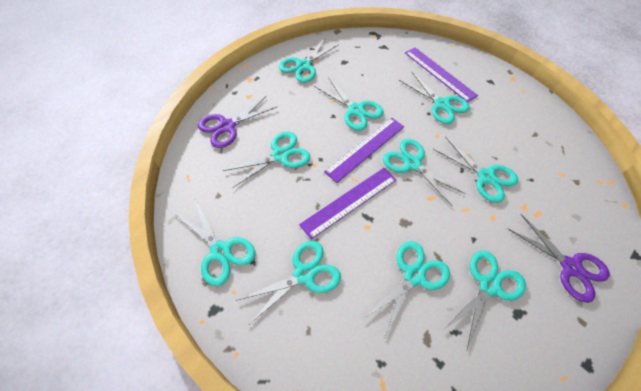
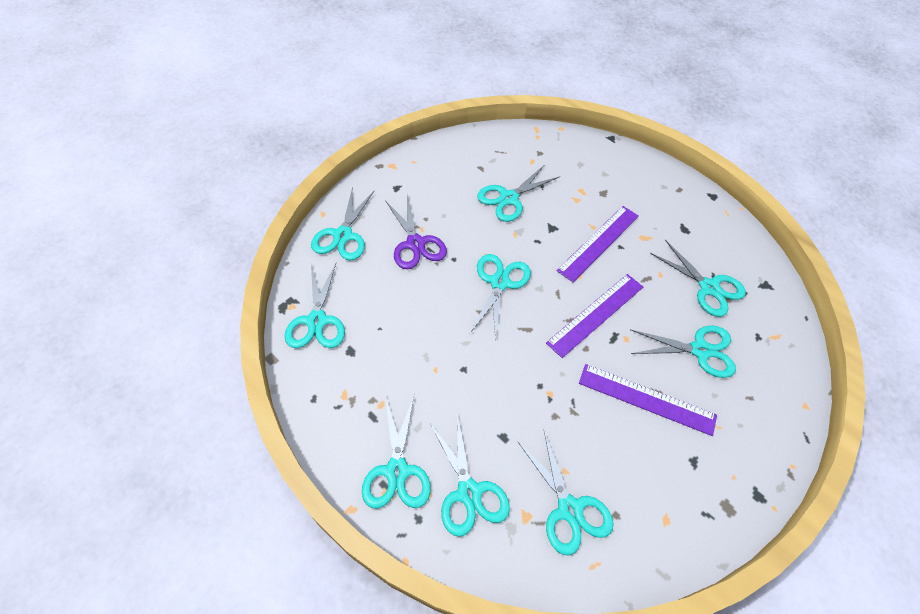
purple scissors: 2 -> 1
turquoise scissors: 10 -> 9

